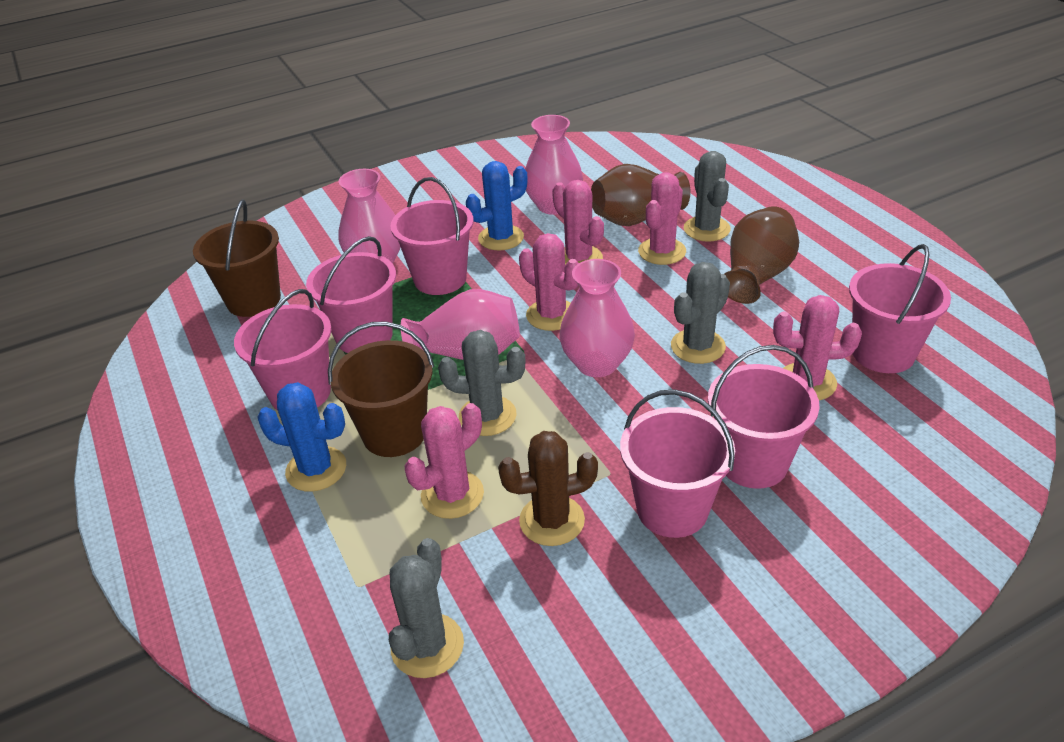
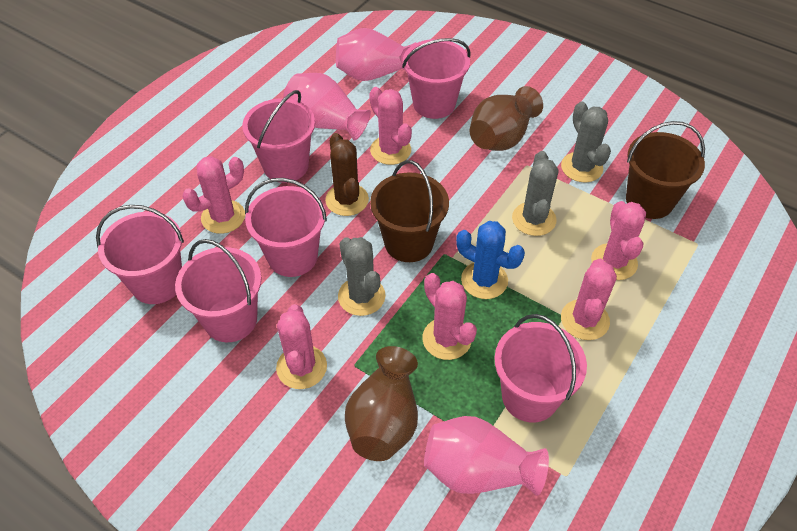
blue cactus: 2 -> 1
grey cactus: 4 -> 3
pink cactus: 5 -> 6
pink vase: 4 -> 3

